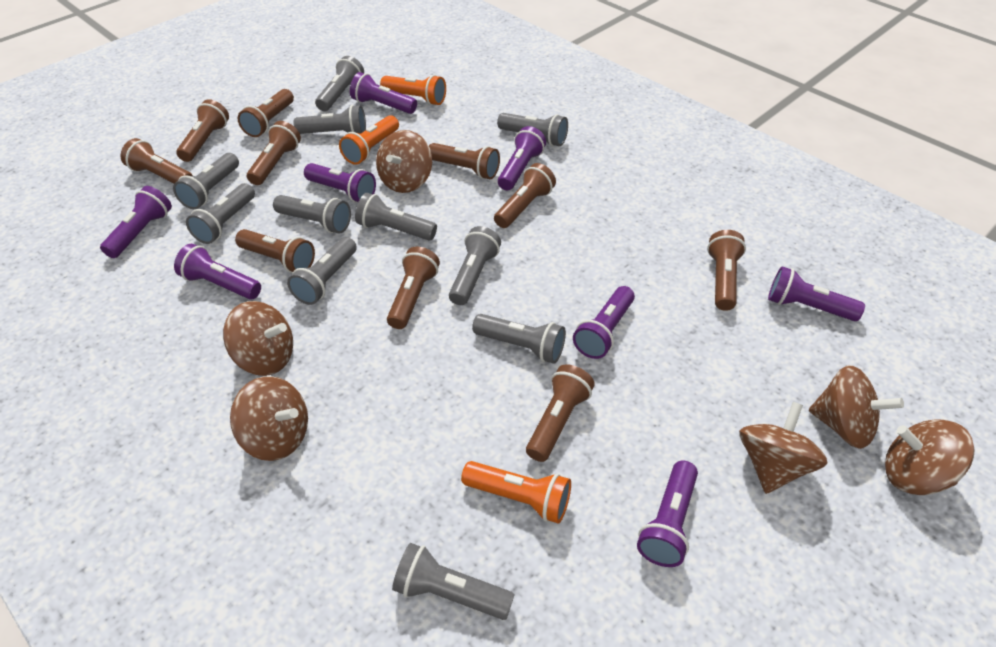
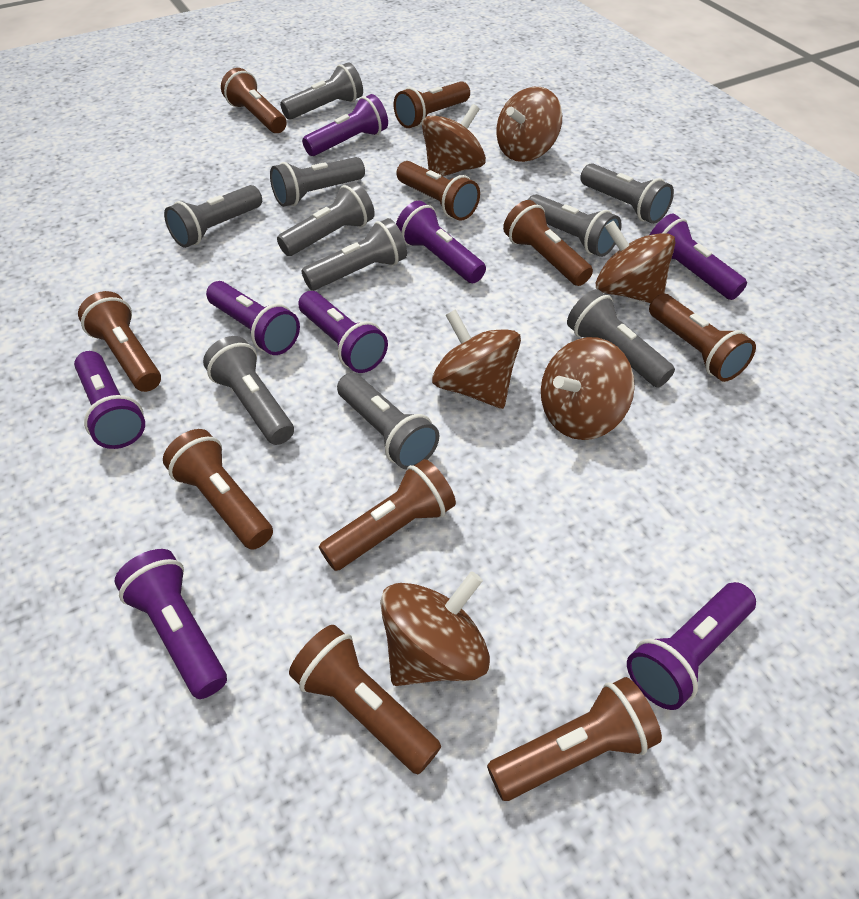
grey flashlight: 11 -> 10
orange flashlight: 3 -> 0

